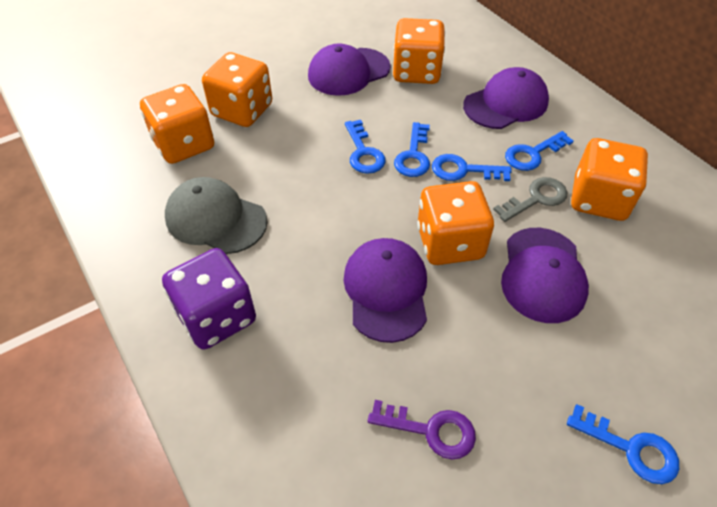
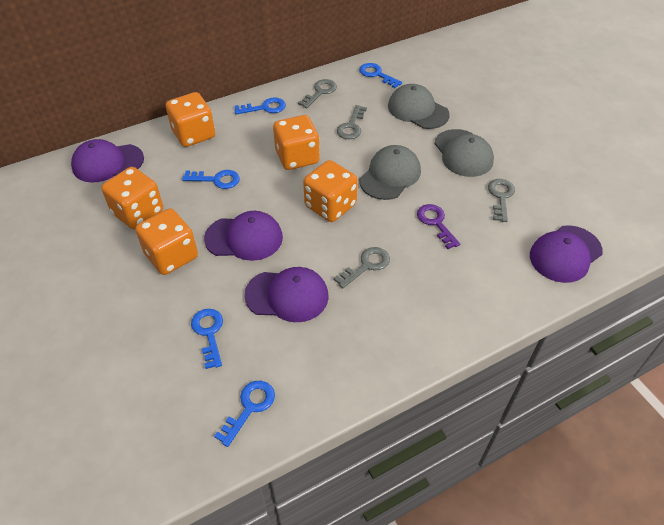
grey cap: 1 -> 3
grey key: 1 -> 4
purple dice: 1 -> 0

